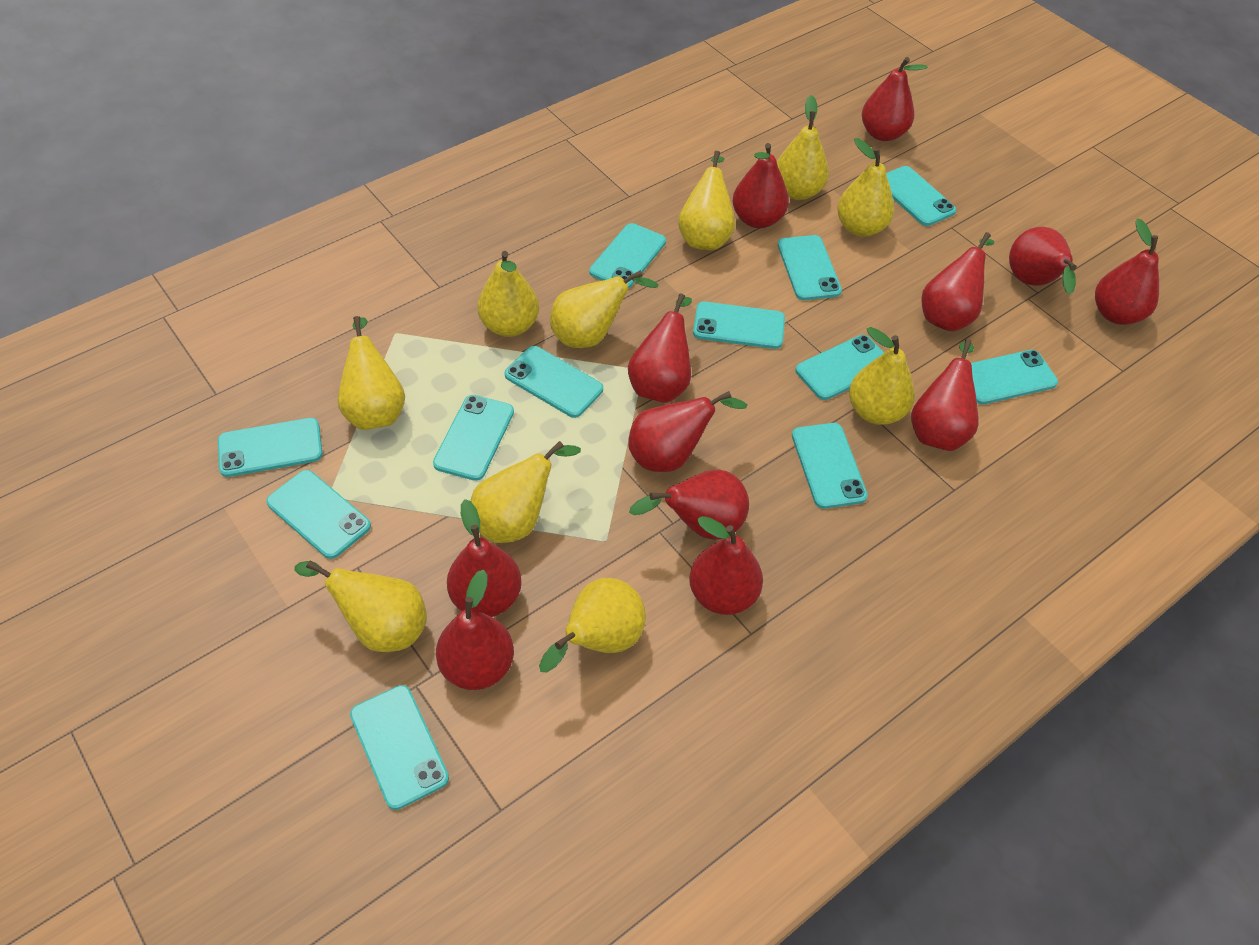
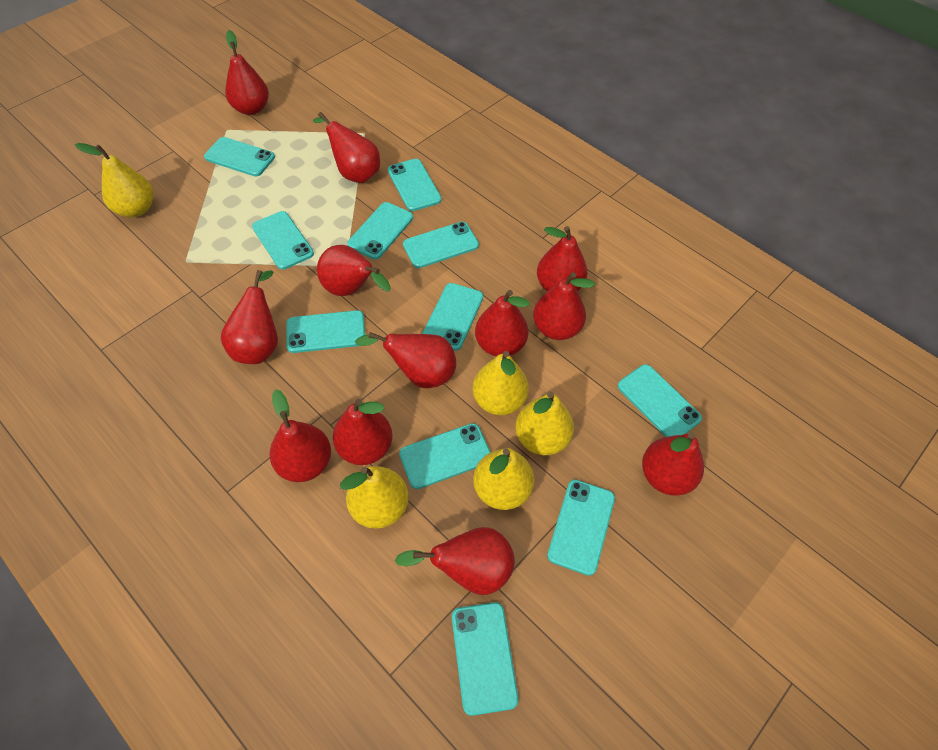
turquoise phone: 12 -> 11
yellow pear: 10 -> 5

